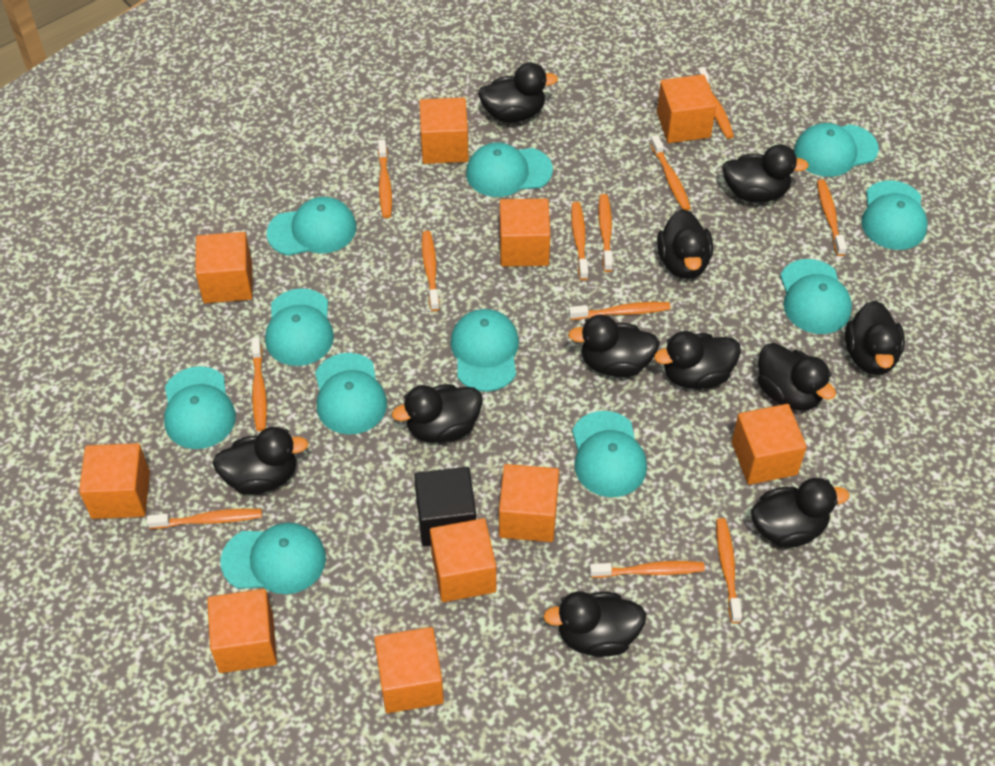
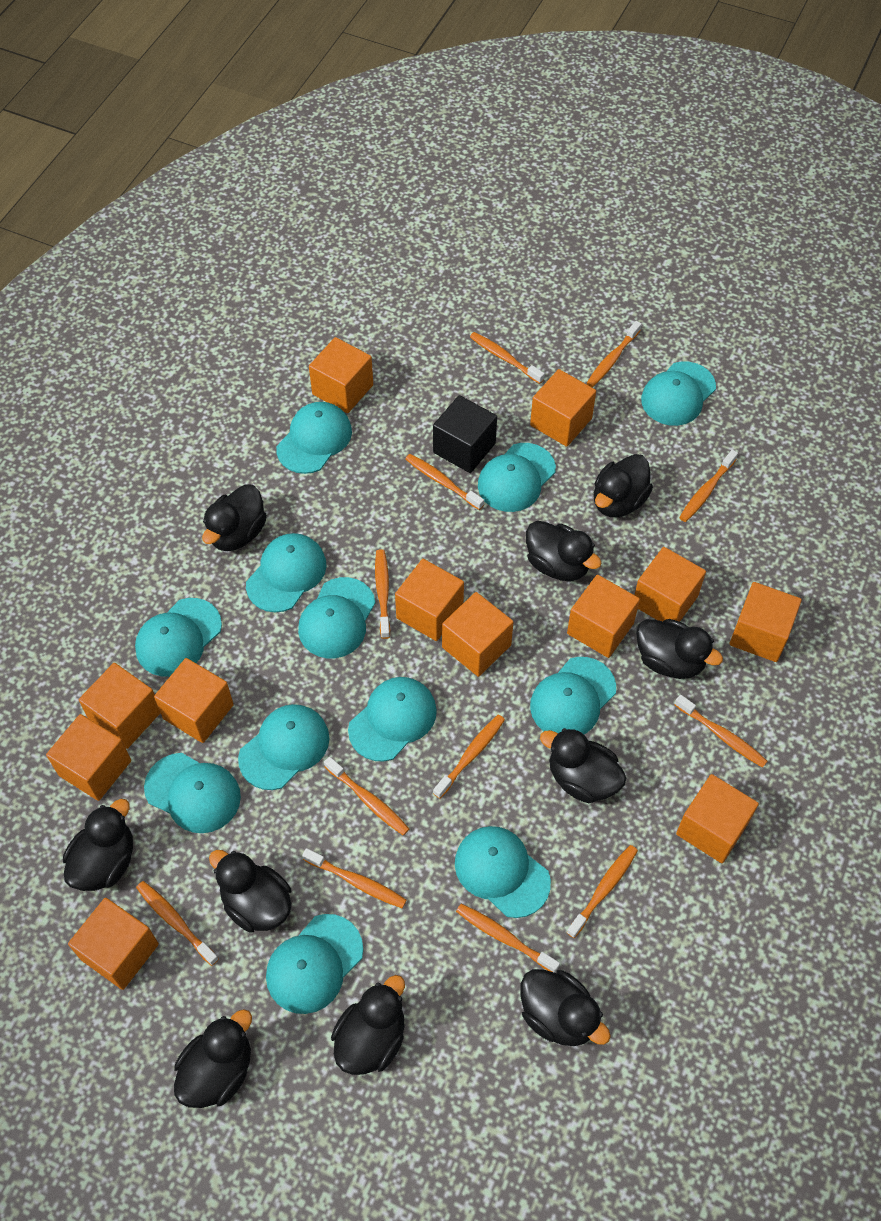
black duck: 11 -> 10
orange cube: 10 -> 12
turquoise cap: 11 -> 12

